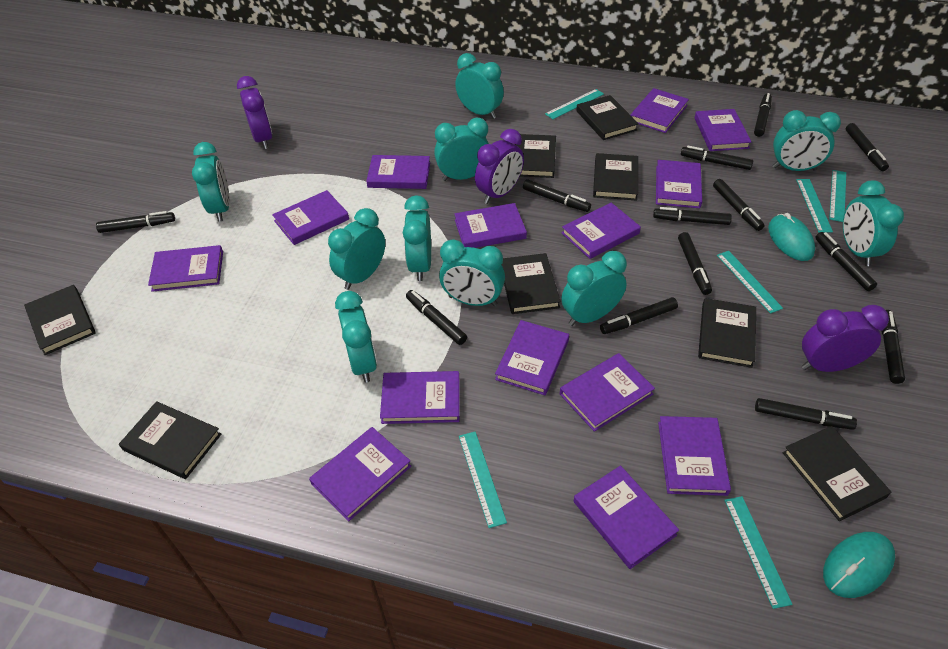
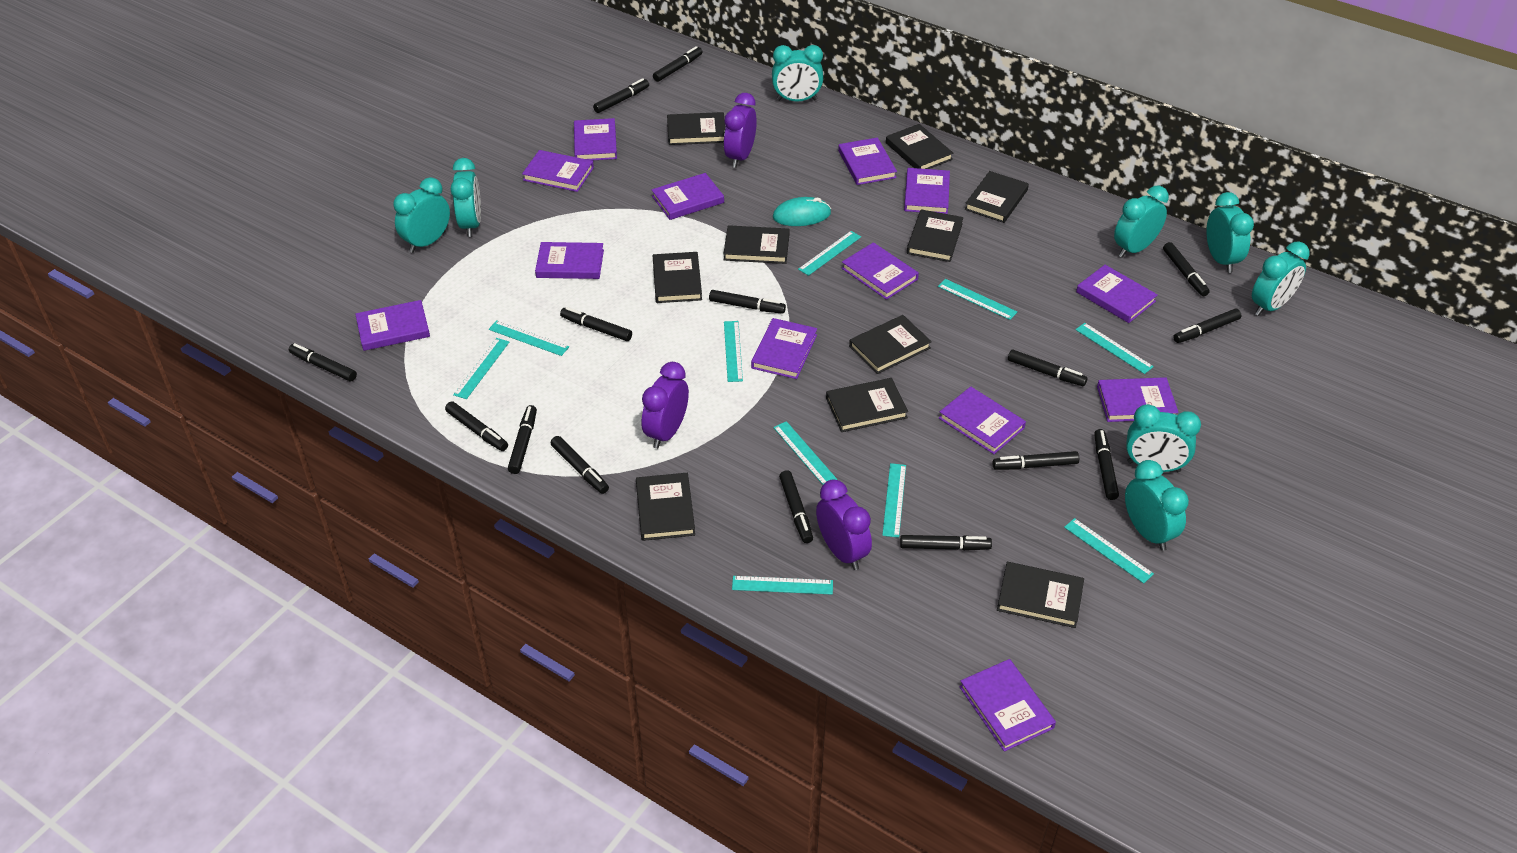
black book: 8 -> 10
black marker: 13 -> 15
purple book: 14 -> 13
turquoise clock: 10 -> 8
turquoise mouse: 2 -> 1
turquoise ruler: 6 -> 10

